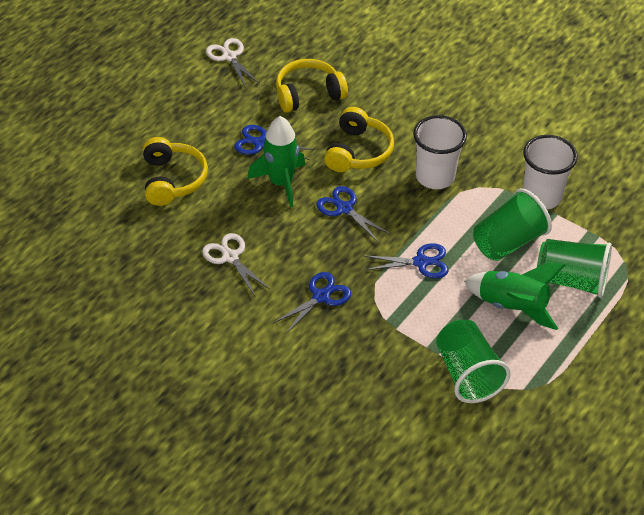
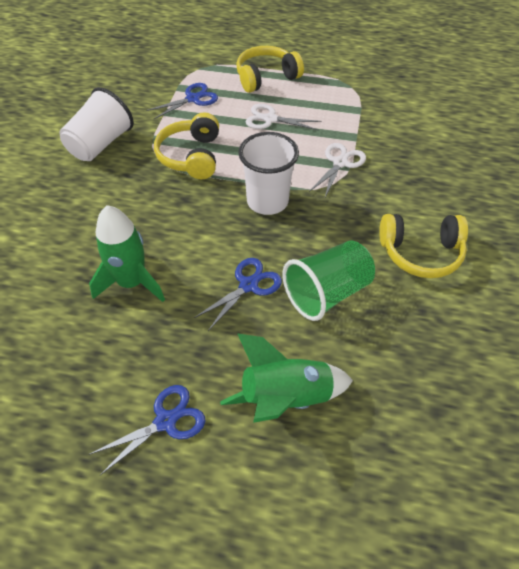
blue scissors: 4 -> 3
green cup: 3 -> 1

